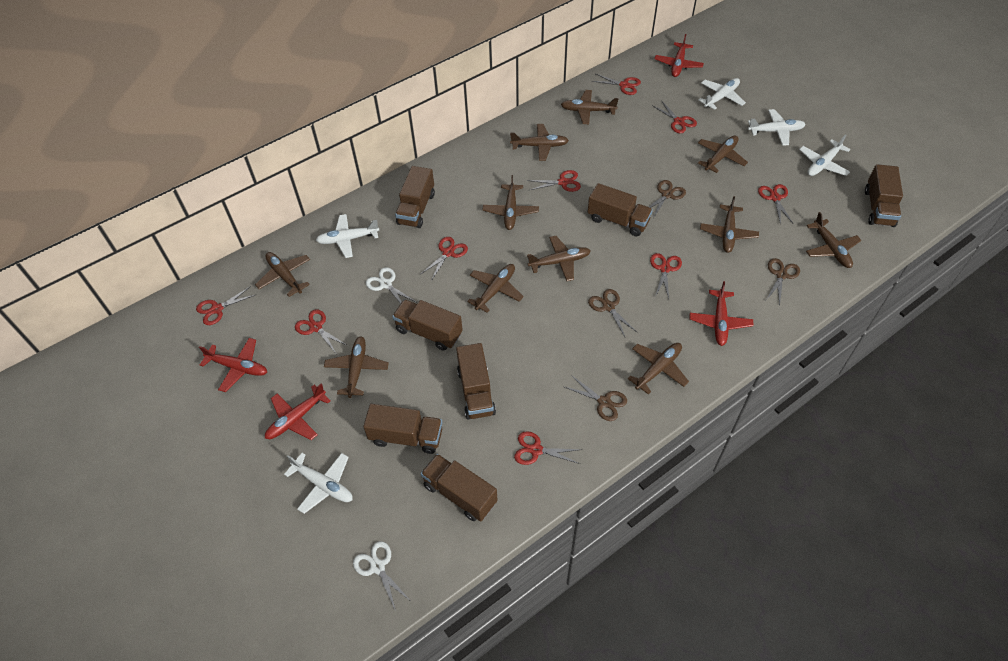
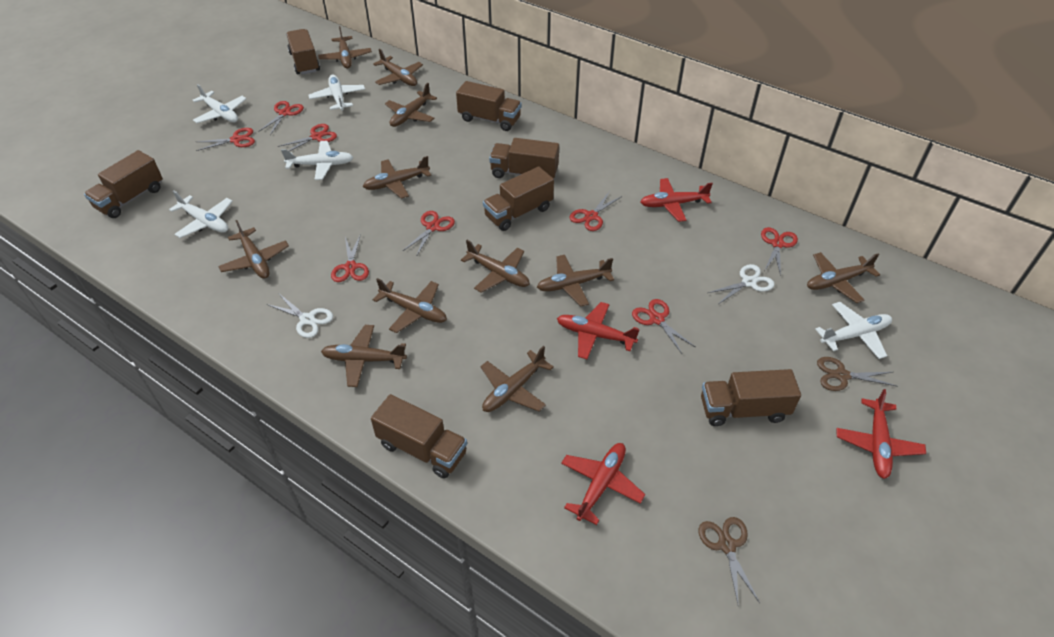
brown scissors: 4 -> 2
red scissors: 9 -> 8

